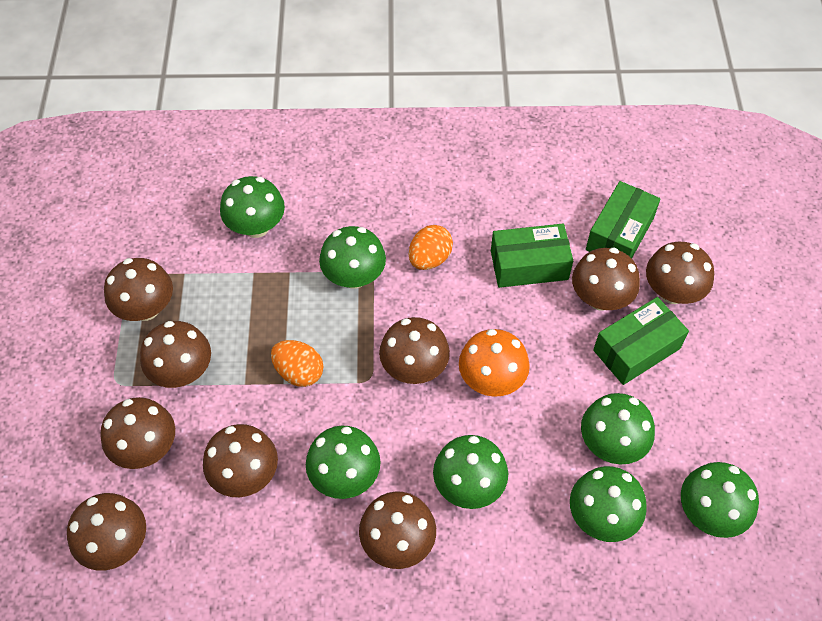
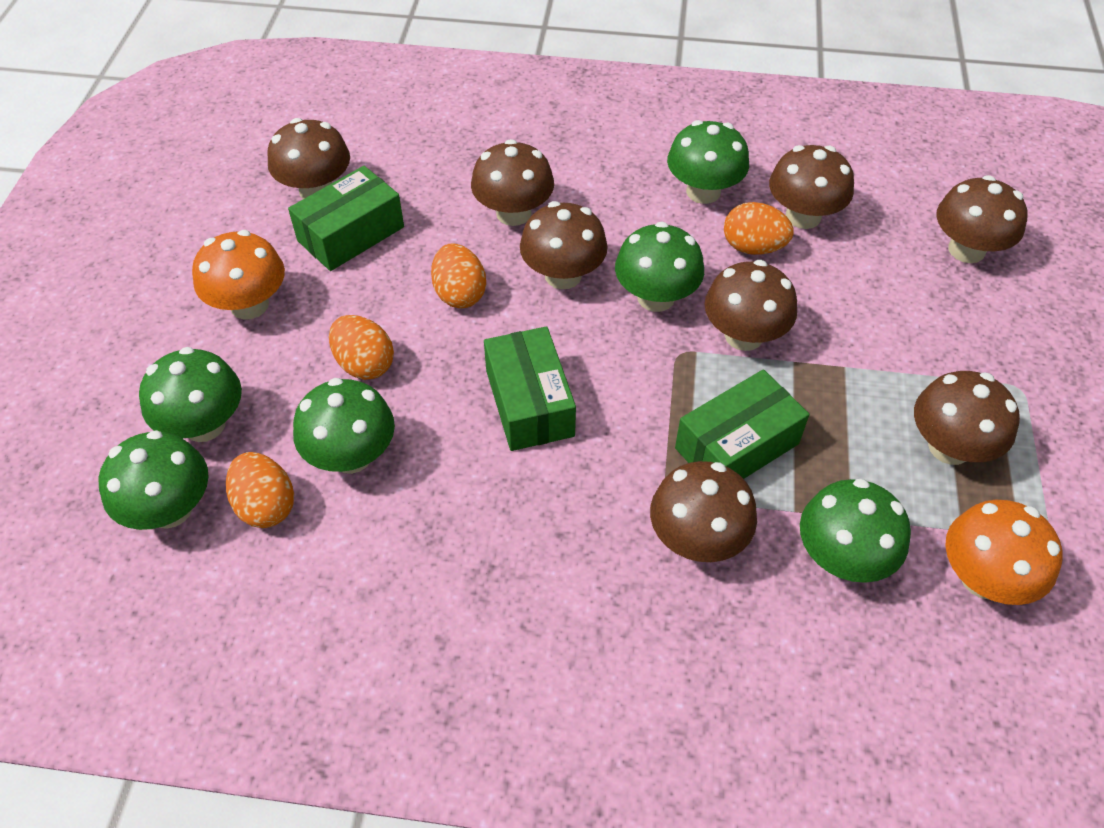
brown mushroom: 9 -> 8
green mushroom: 7 -> 6
orange egg: 2 -> 4
orange mushroom: 1 -> 2

